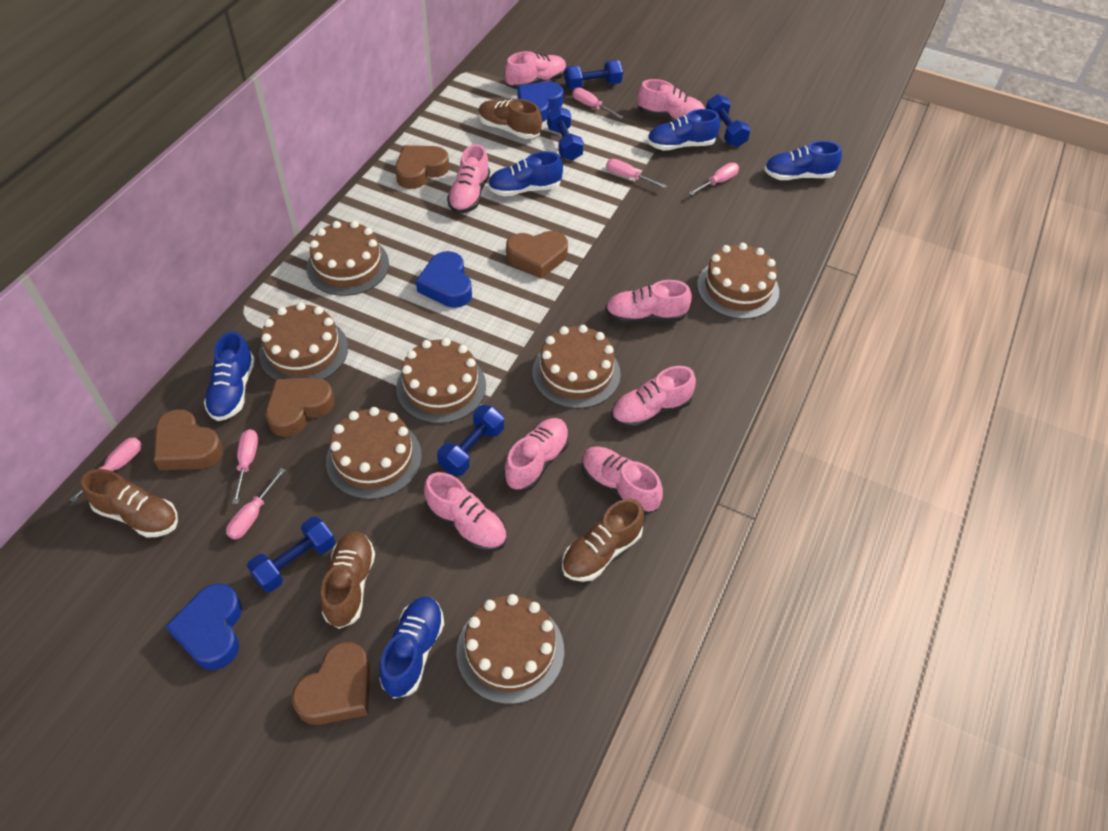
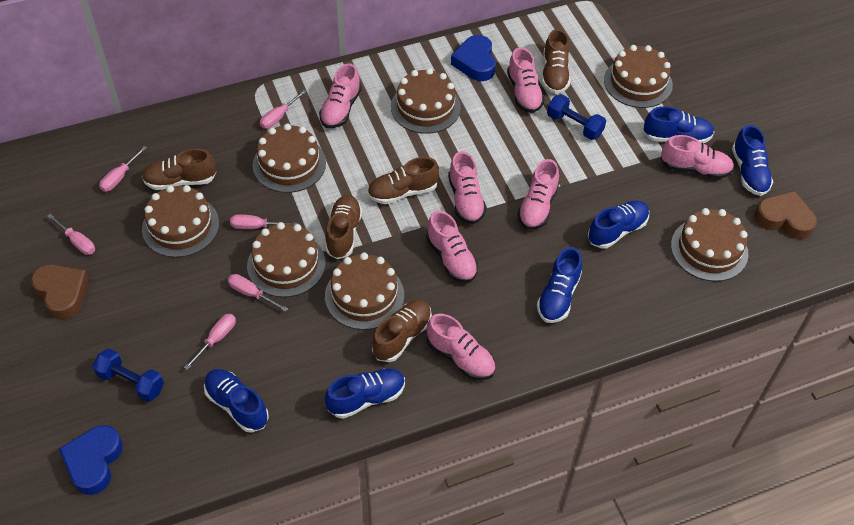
blue dumbbell: 5 -> 2
blue heart: 3 -> 2
blue shoe: 5 -> 6
brown heart: 5 -> 2
brown shoe: 4 -> 5
pink shoe: 8 -> 7

